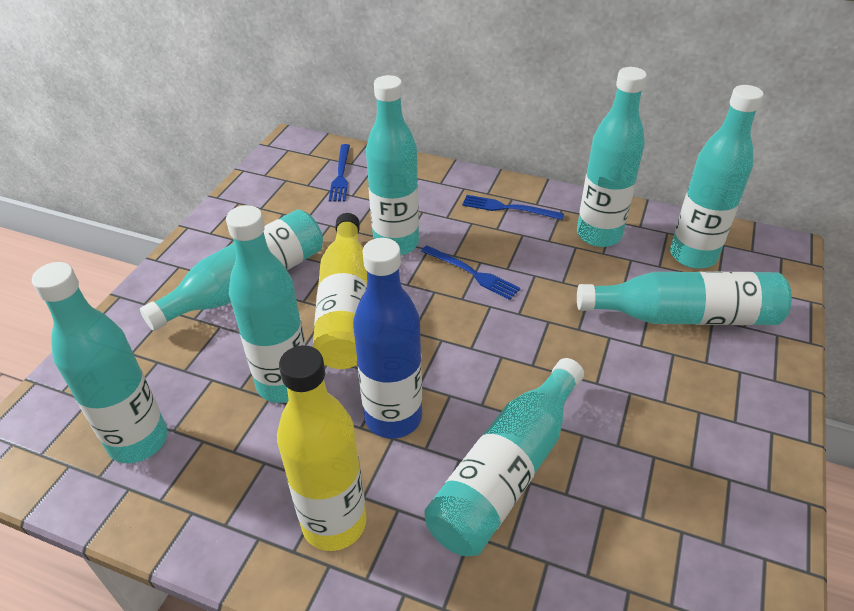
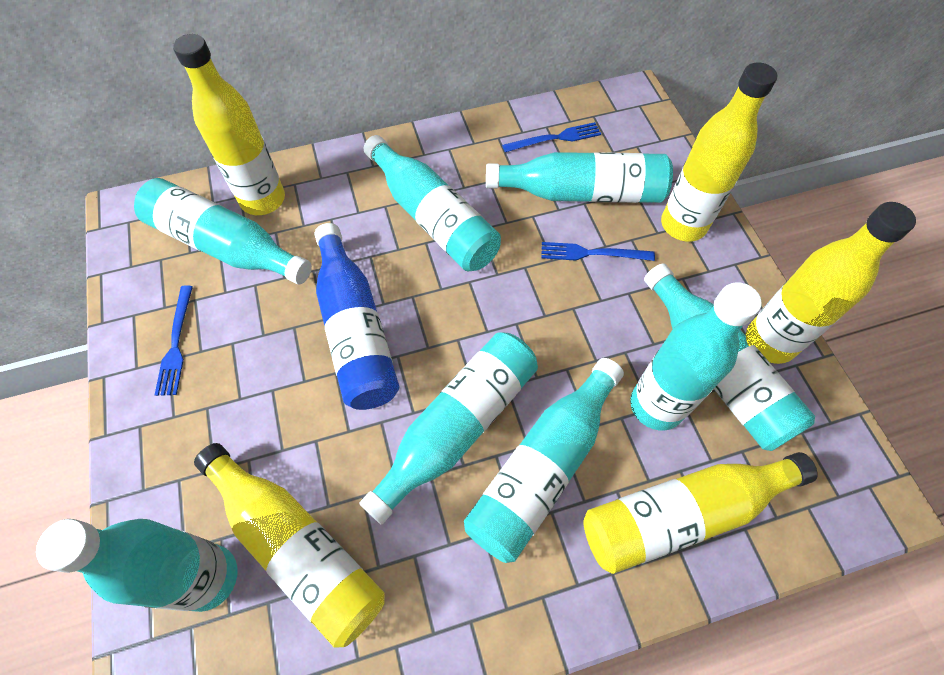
yellow bottle: 2 -> 5

